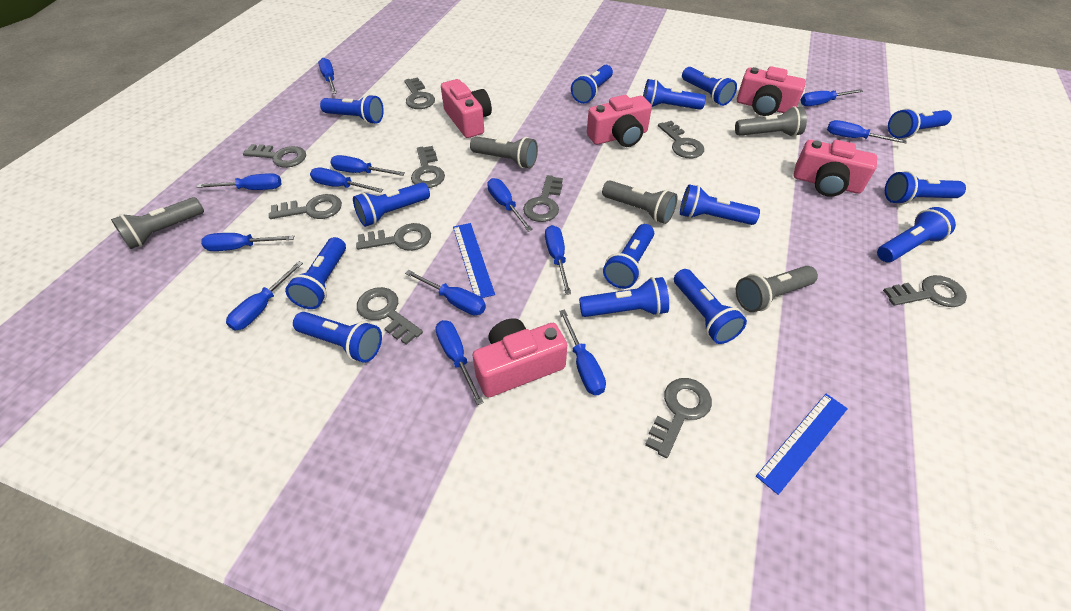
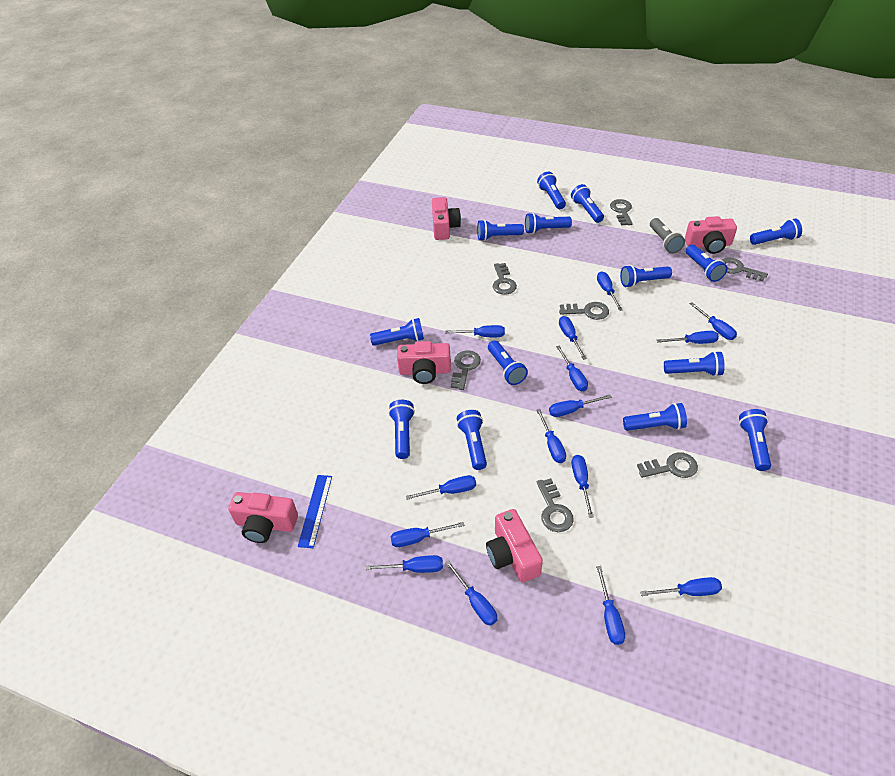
blue ruler: 2 -> 1
blue screwdriver: 13 -> 15
grey flashlight: 5 -> 1
grey key: 10 -> 7

